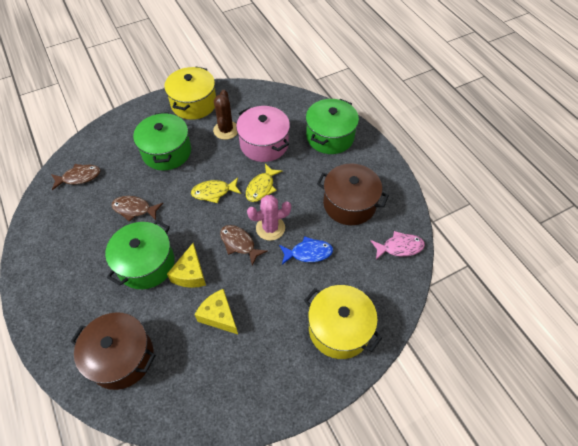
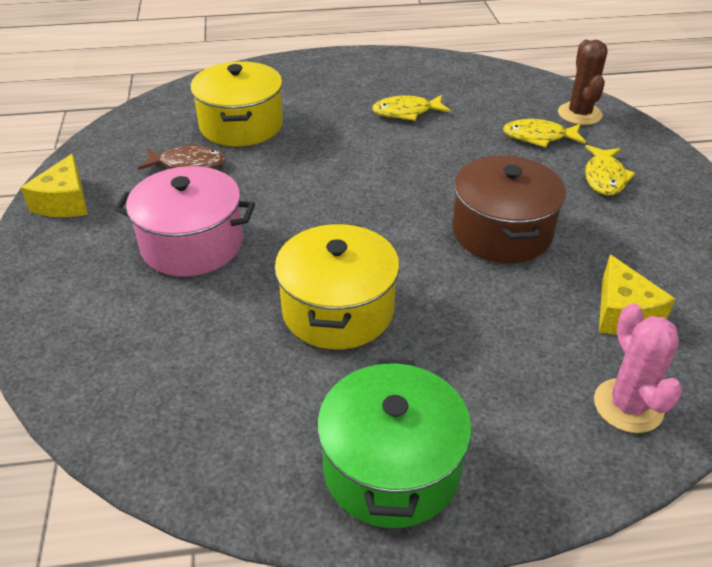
blue fish: 1 -> 0
brown fish: 3 -> 1
brown pot: 2 -> 1
green pot: 3 -> 1
pink fish: 1 -> 0
yellow fish: 2 -> 3

